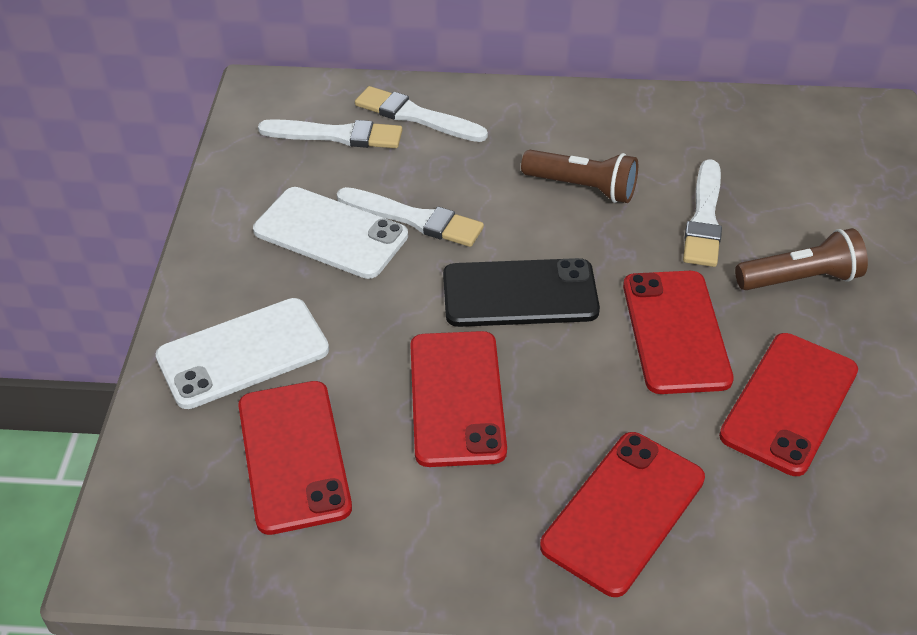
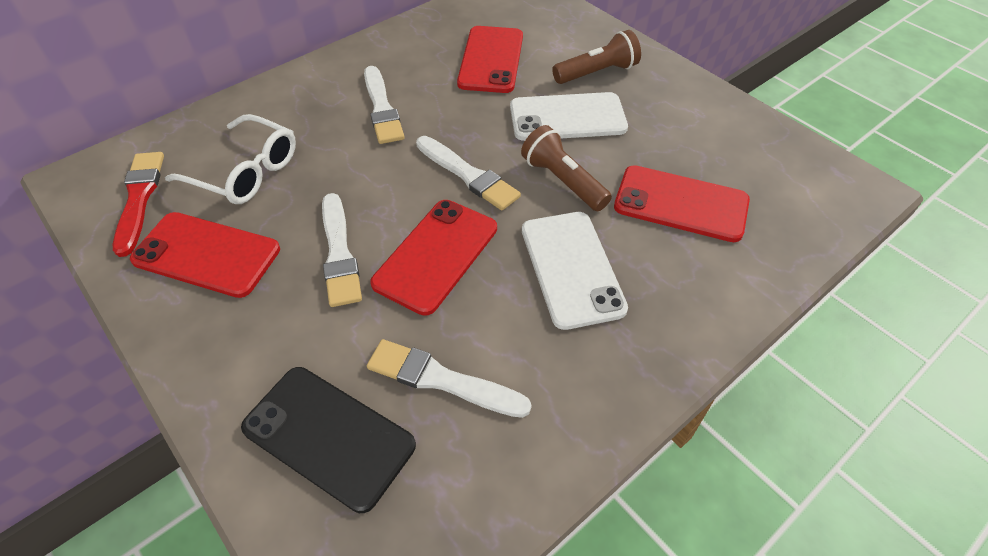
red brush: 0 -> 1
red phone: 5 -> 4
white glasses: 0 -> 1

